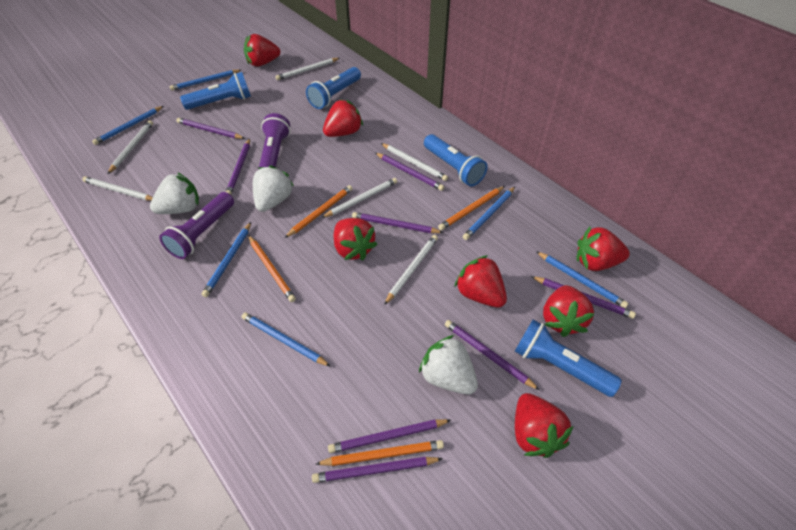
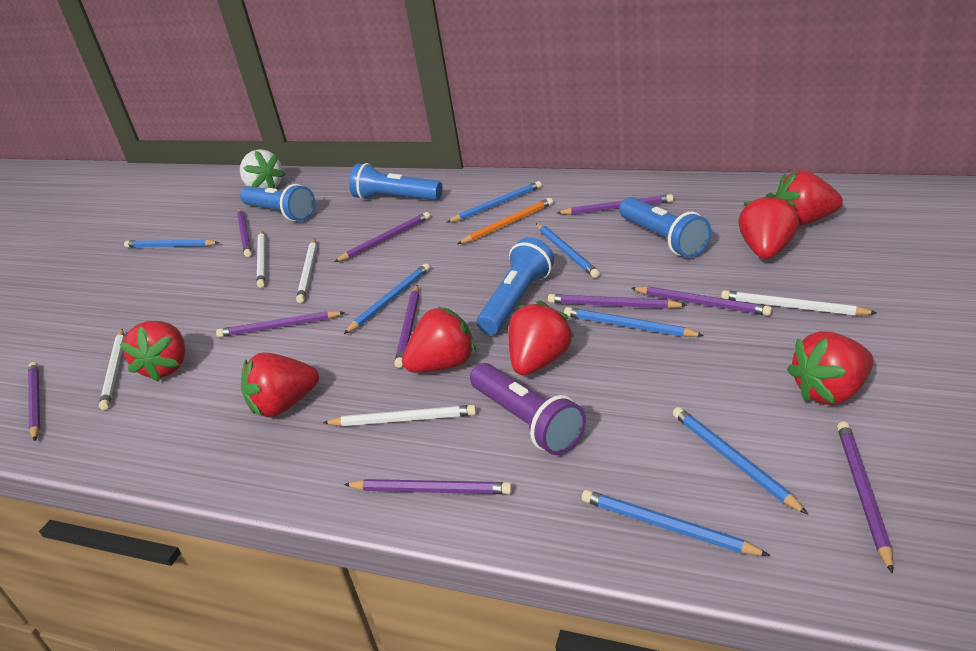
blue pencil: 6 -> 7
orange pencil: 4 -> 1
purple flashlight: 2 -> 1
purple pencil: 8 -> 10
white pencil: 6 -> 5
white strawberry: 3 -> 1

